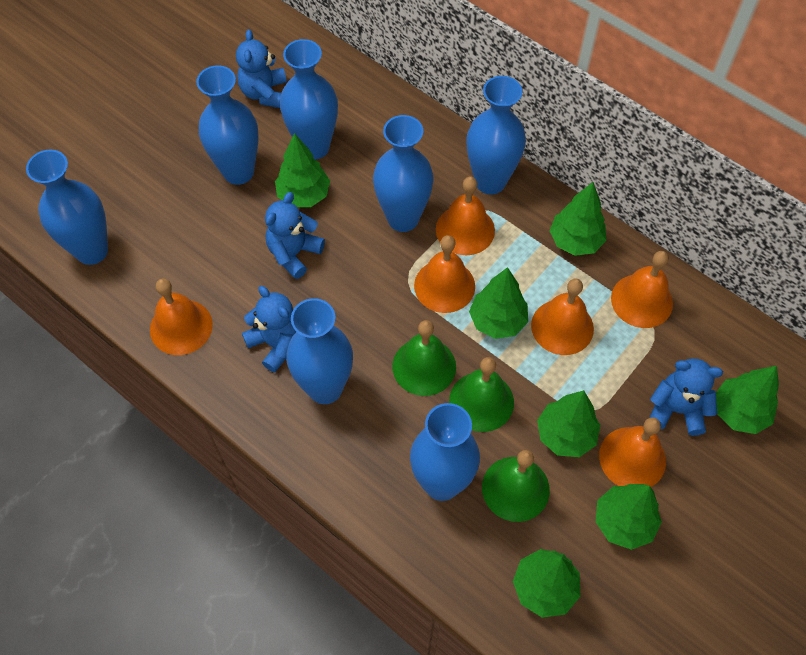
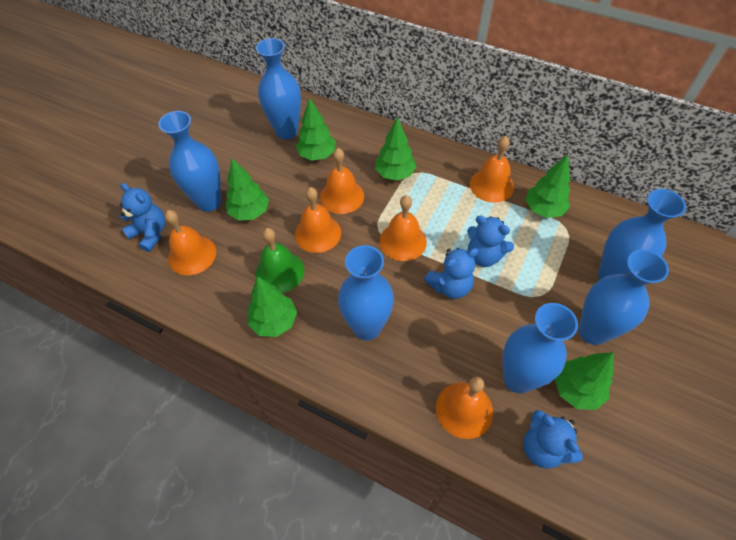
blue vase: 7 -> 6
green bell: 3 -> 1
green tree: 7 -> 6

